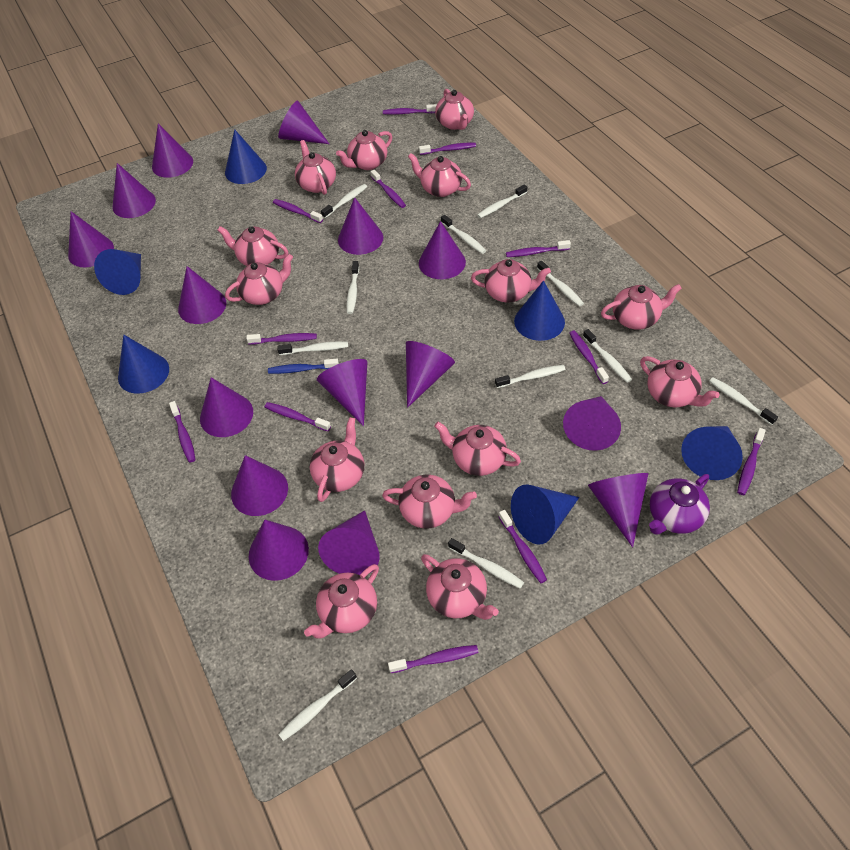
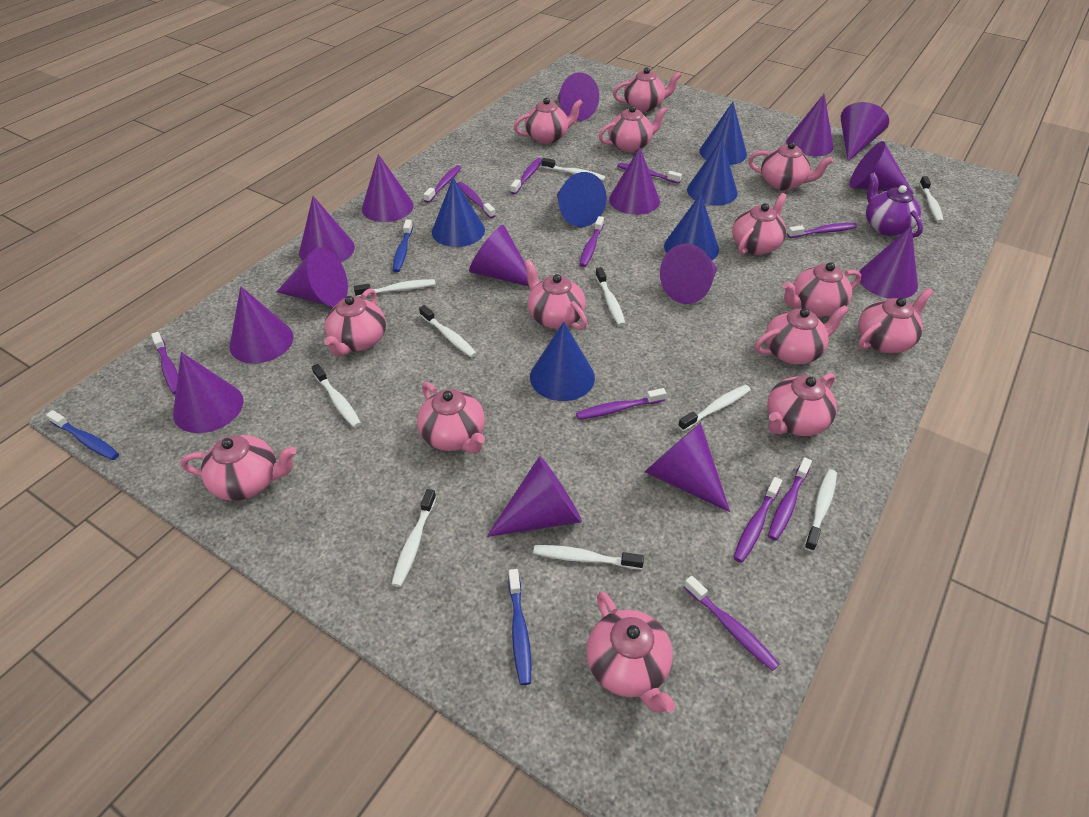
blue toothbrush: 1 -> 3
purple toothbrush: 12 -> 11
white toothbrush: 11 -> 10

